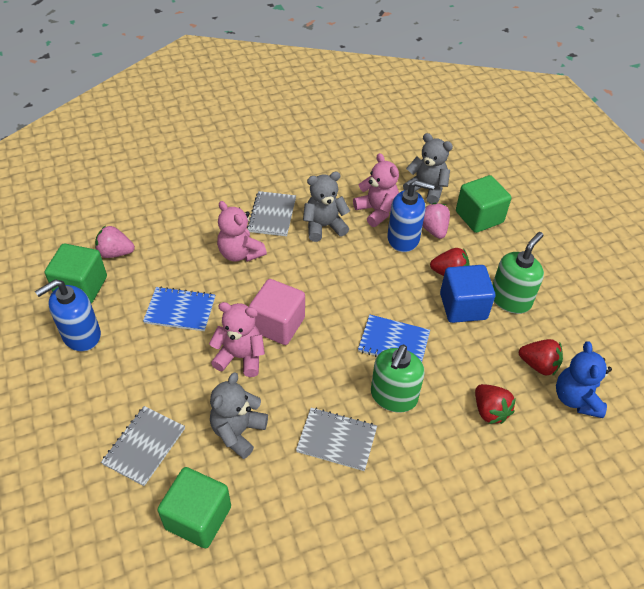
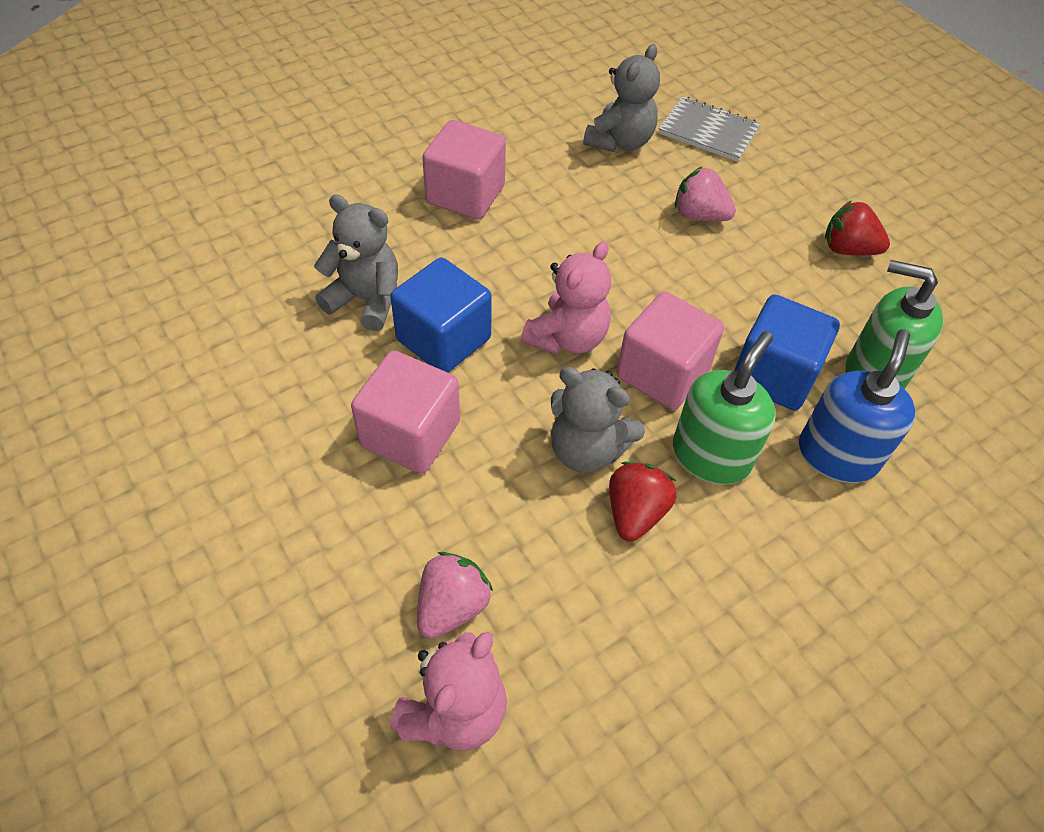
blue cube: 1 -> 2
blue notebook: 2 -> 0
blue soap dispenser: 2 -> 1
blue teddy bear: 1 -> 0
green cube: 3 -> 0
grey notebook: 3 -> 1
pink cube: 1 -> 3
pink teddy bear: 3 -> 2
red strawberry: 3 -> 2

